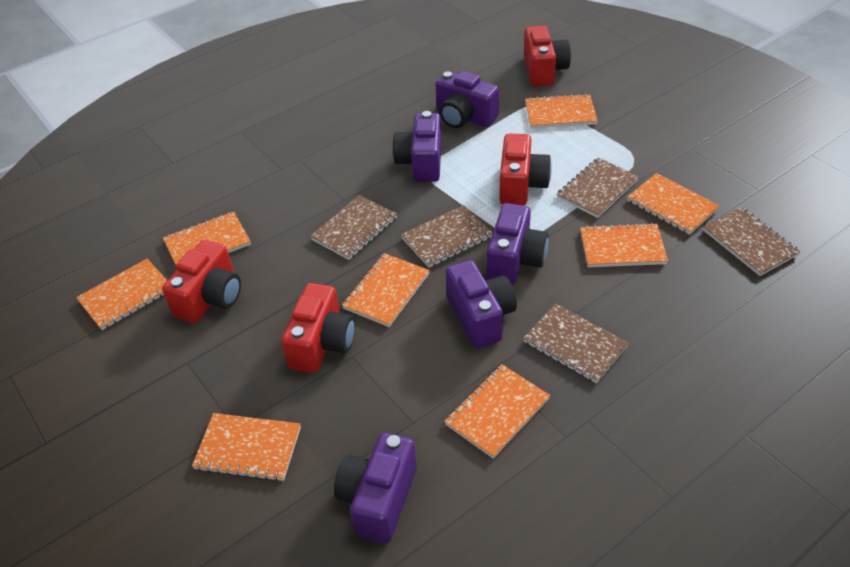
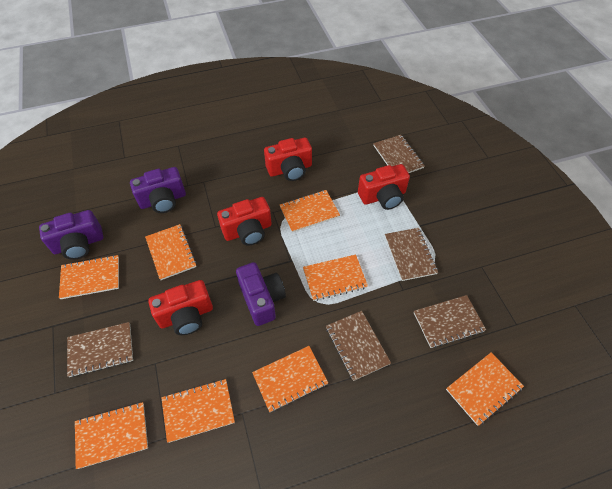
purple camera: 5 -> 3

